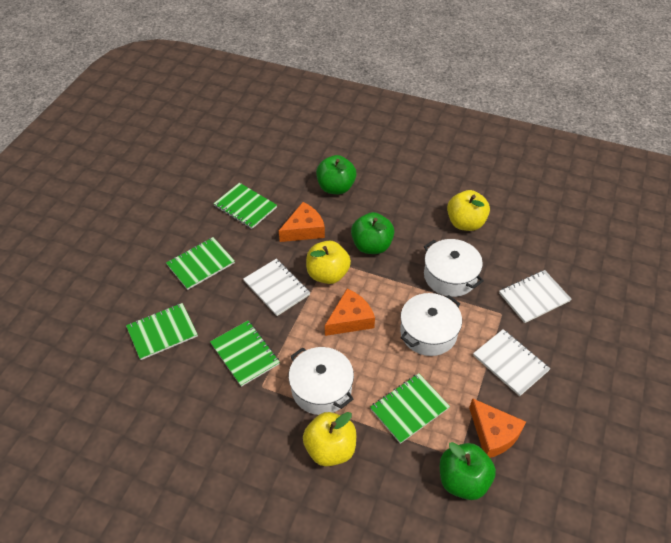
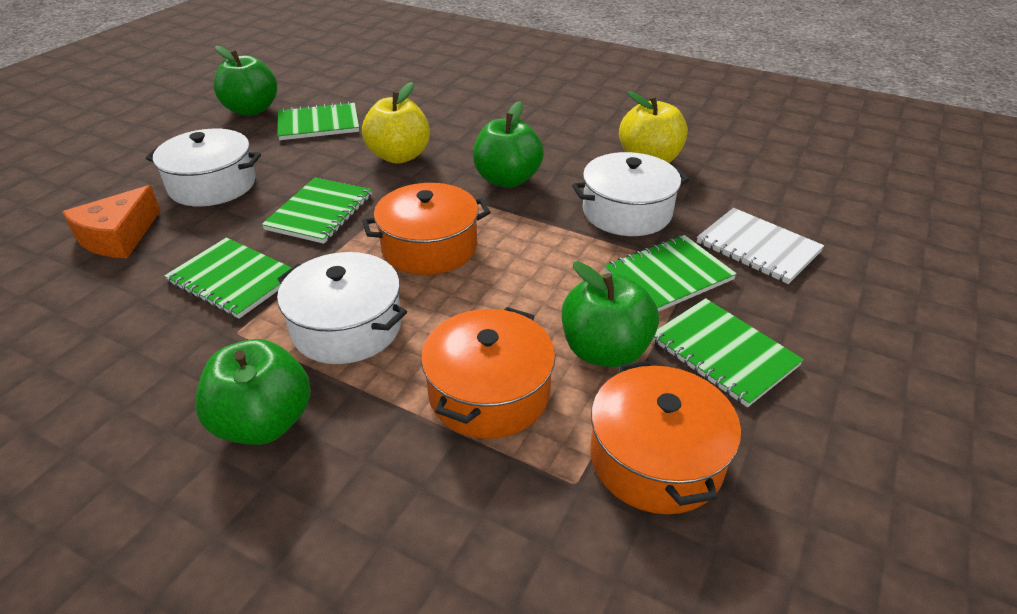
green apple: 3 -> 4
orange cheese: 3 -> 1
orange pot: 0 -> 3
white notebook: 3 -> 1
yellow apple: 3 -> 2

